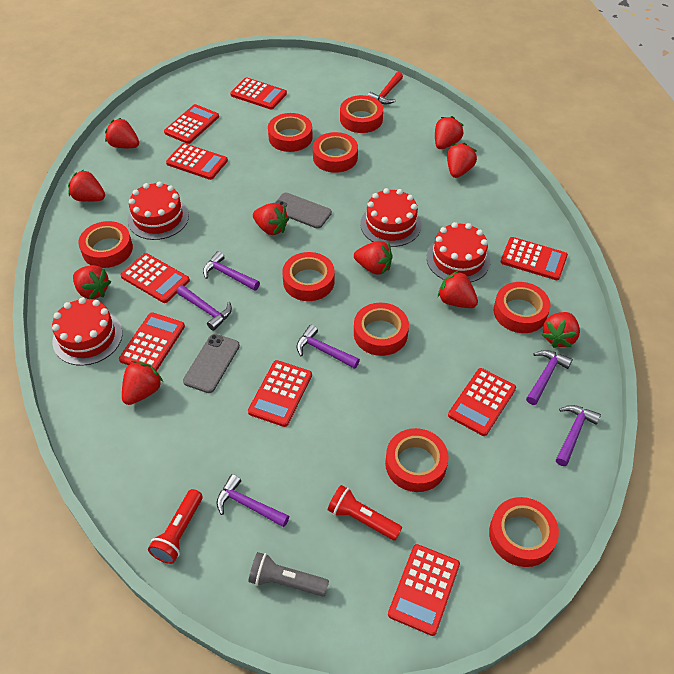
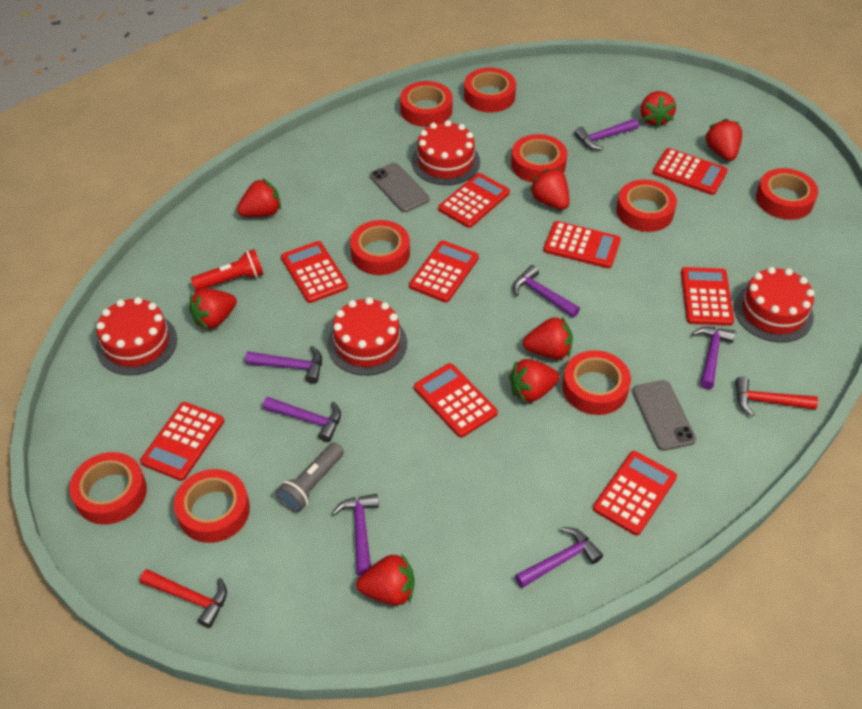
purple hammer: 6 -> 7
red flashlight: 2 -> 1
red hammer: 1 -> 2
red strawberry: 10 -> 8

